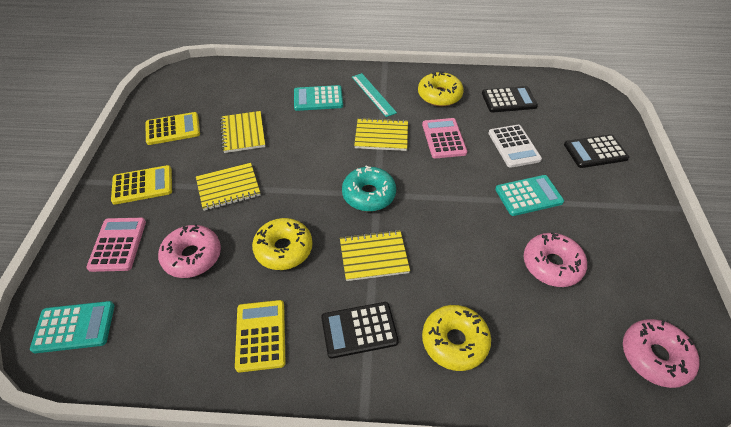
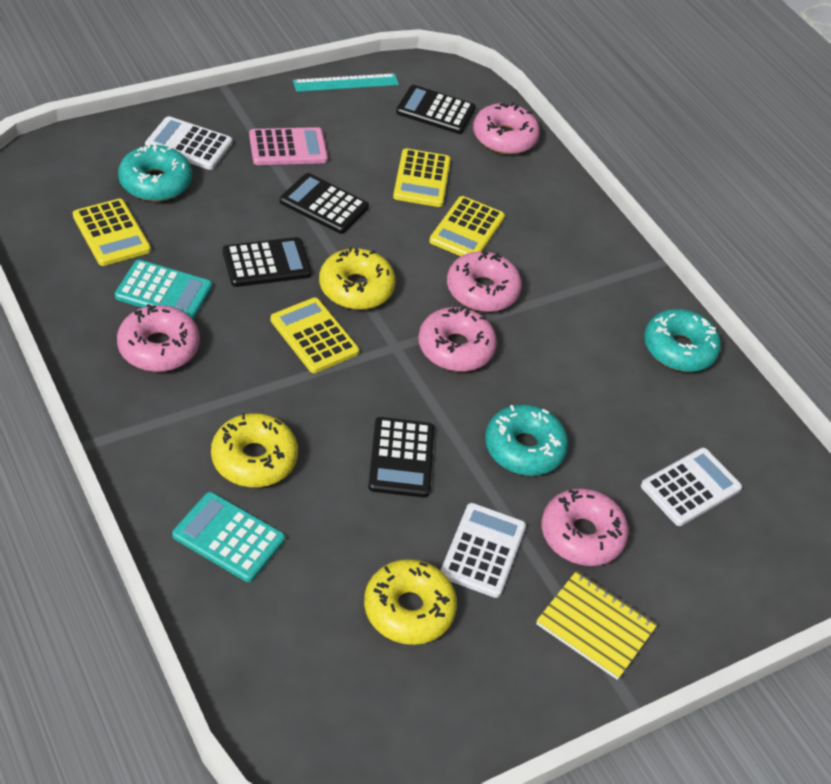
black calculator: 3 -> 4
pink calculator: 2 -> 1
pink donut: 3 -> 5
turquoise calculator: 3 -> 2
turquoise donut: 1 -> 3
white calculator: 1 -> 3
yellow calculator: 3 -> 4
yellow notebook: 4 -> 1

